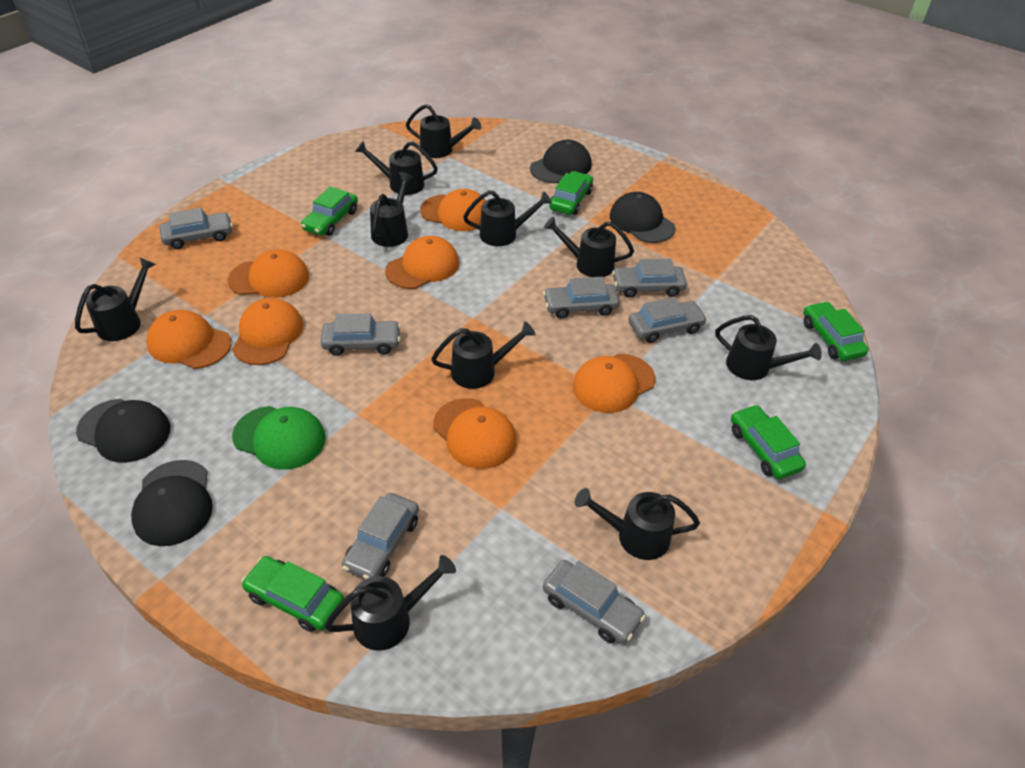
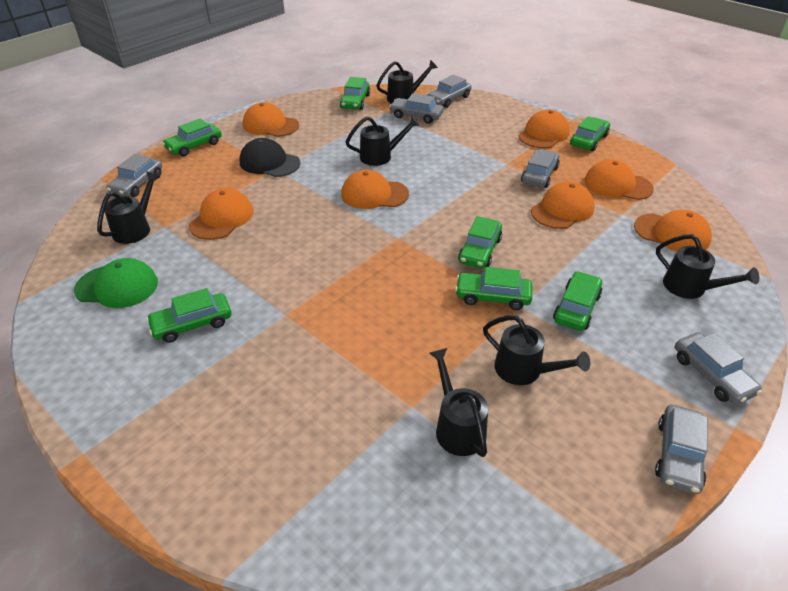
black cap: 4 -> 1
black watering can: 10 -> 6
green car: 5 -> 7
grey car: 7 -> 6

